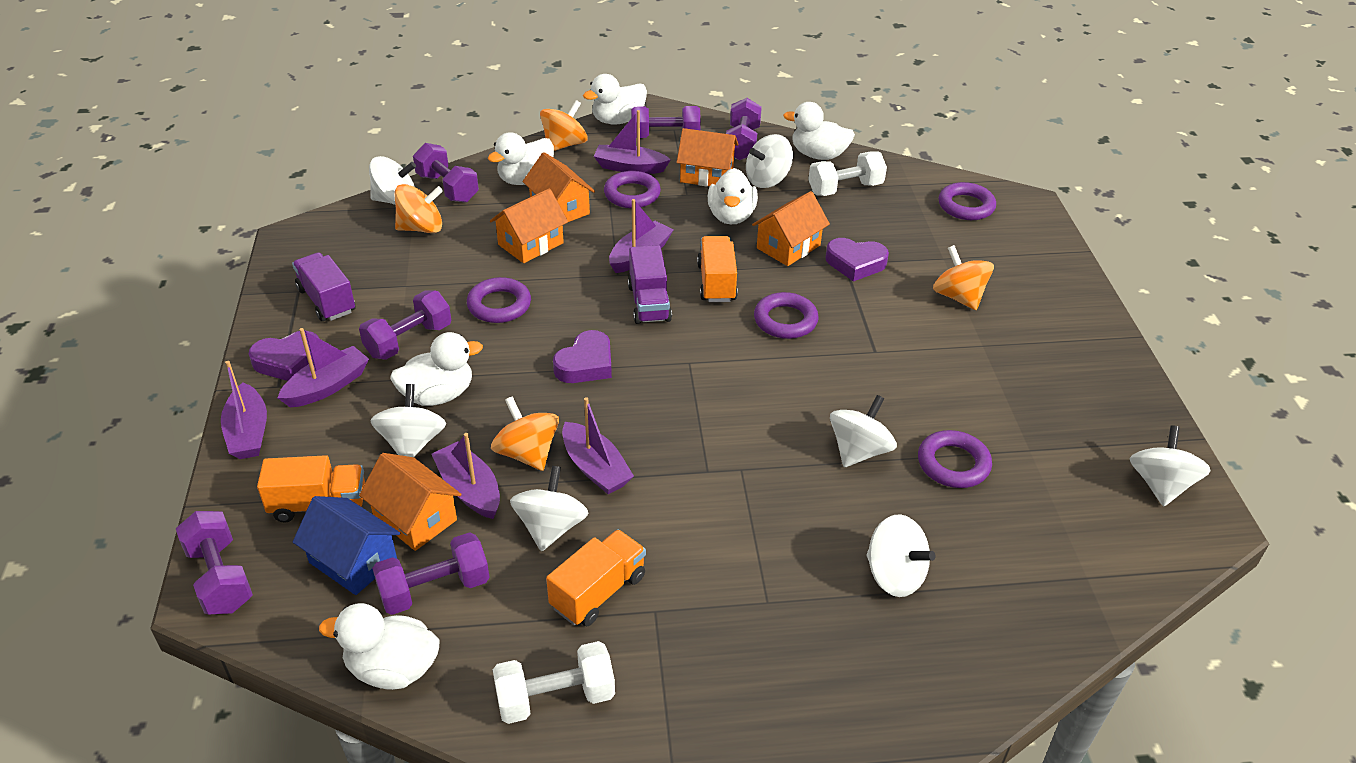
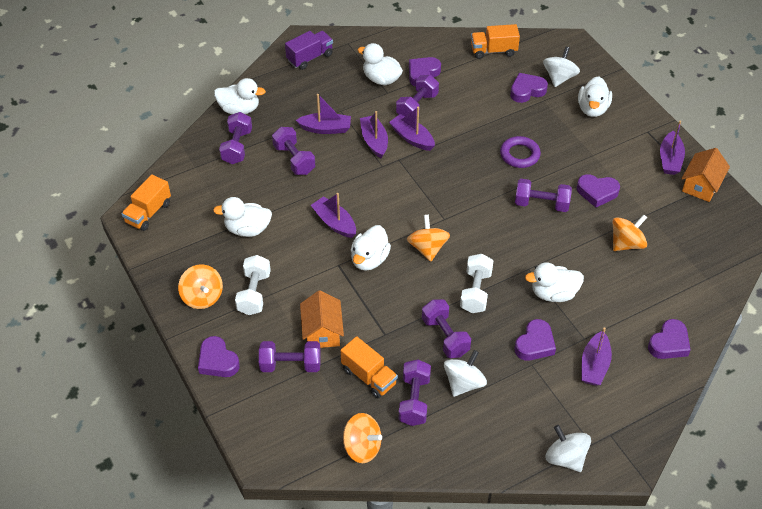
blue house: 1 -> 0
orange house: 5 -> 2
purple dumbbell: 6 -> 7
purple heart: 3 -> 6
purple ring: 5 -> 1
purple truck: 2 -> 1
white spinning top: 7 -> 3

